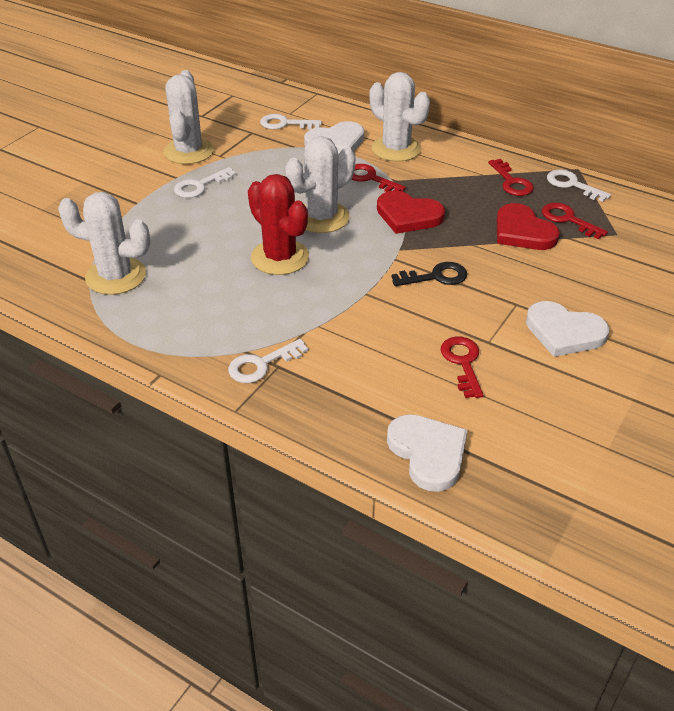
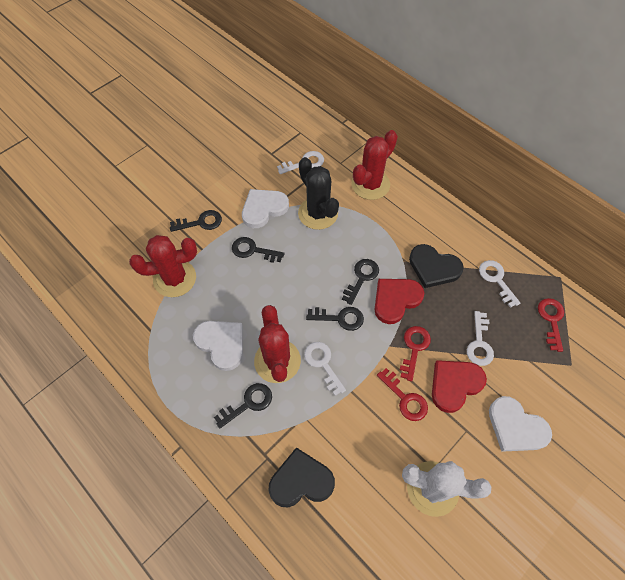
black cactus: 0 -> 1
black heart: 0 -> 2
black key: 1 -> 5
red cactus: 1 -> 3
red key: 4 -> 3
white cactus: 4 -> 1

